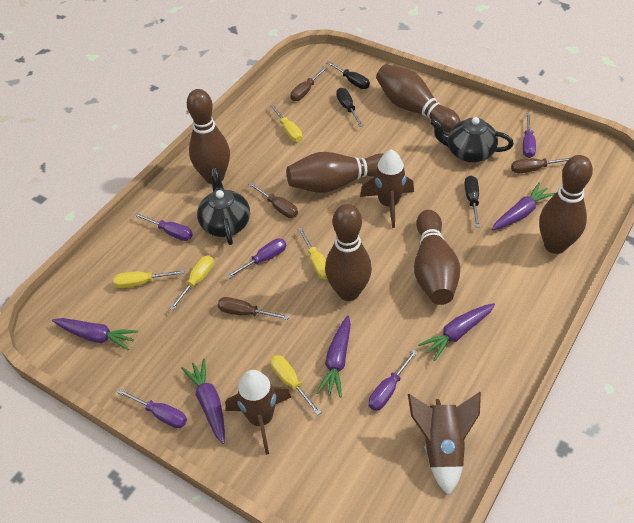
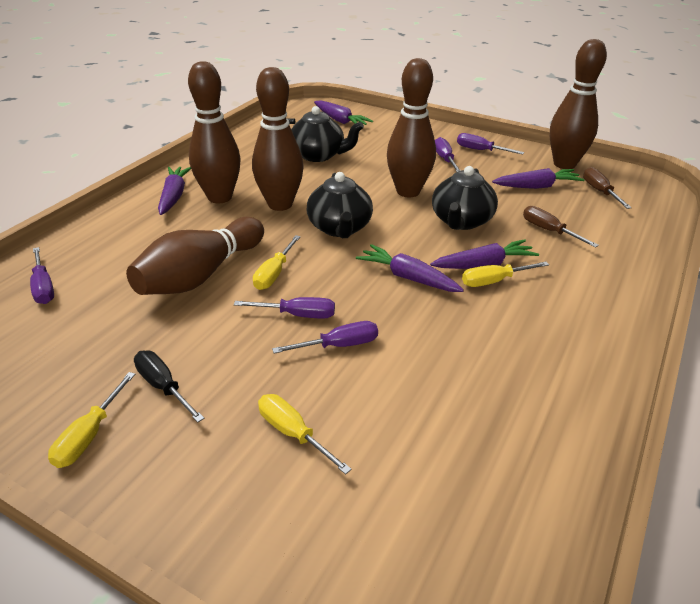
black screwdriver: 3 -> 1
black teapot: 2 -> 3
brown bowling pin: 6 -> 5
brown rocket: 3 -> 0
brown screwdriver: 4 -> 2
yellow screwdriver: 5 -> 4

